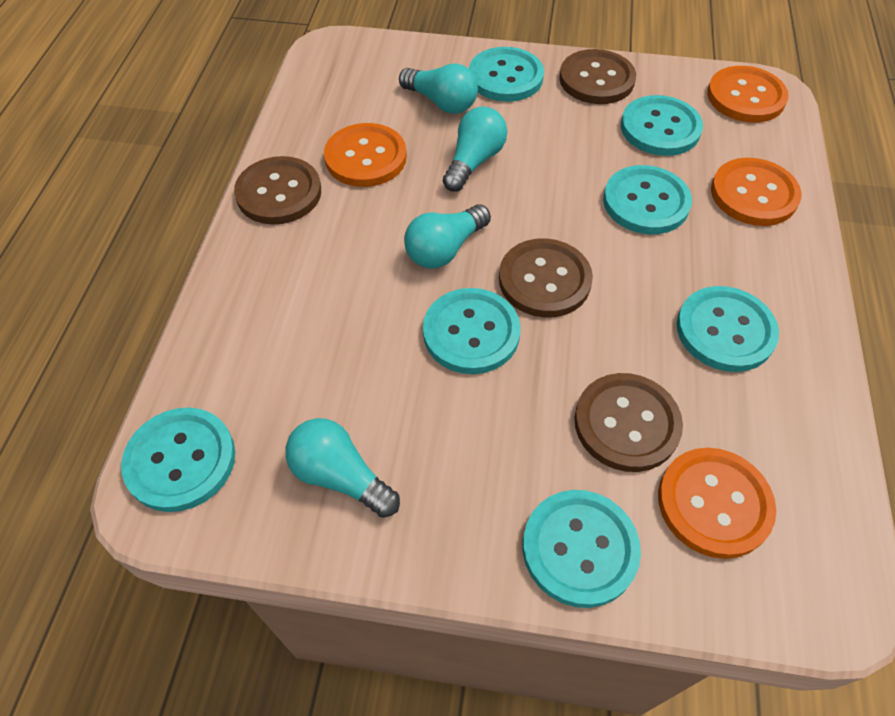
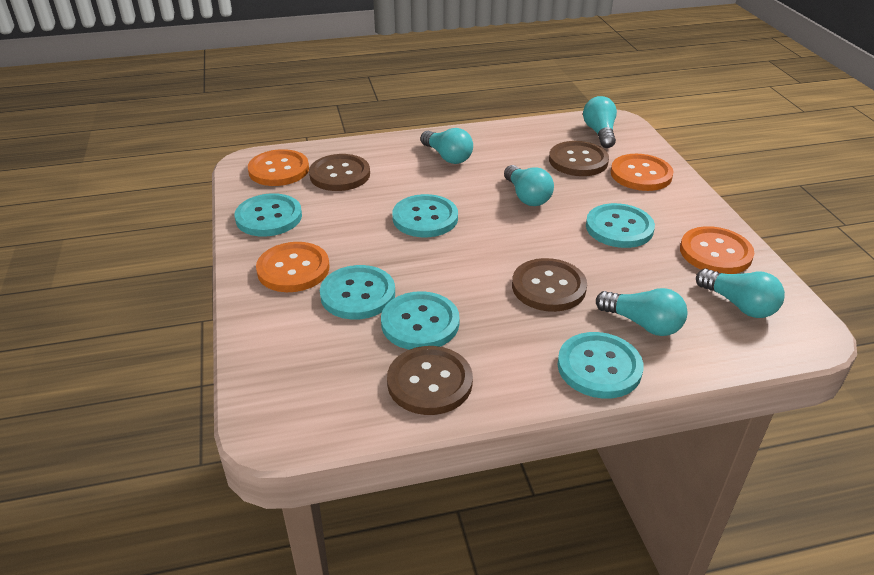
turquoise button: 7 -> 6
turquoise light bulb: 4 -> 5

